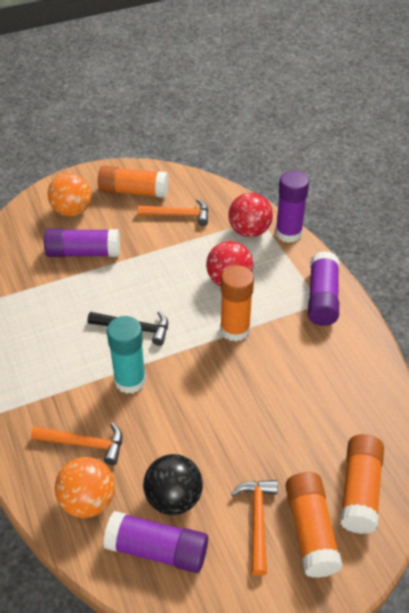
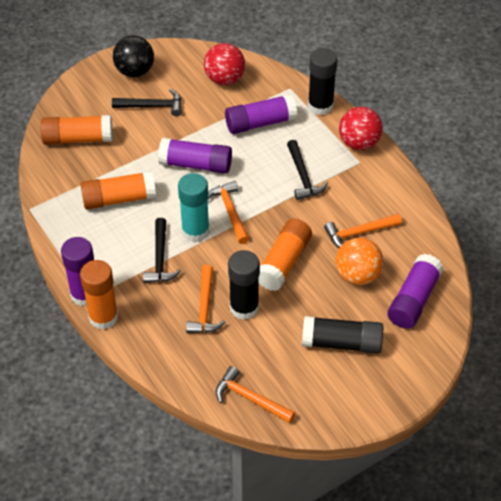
black glue stick: 0 -> 3
black hammer: 1 -> 3
orange ball: 2 -> 1
orange hammer: 3 -> 4

